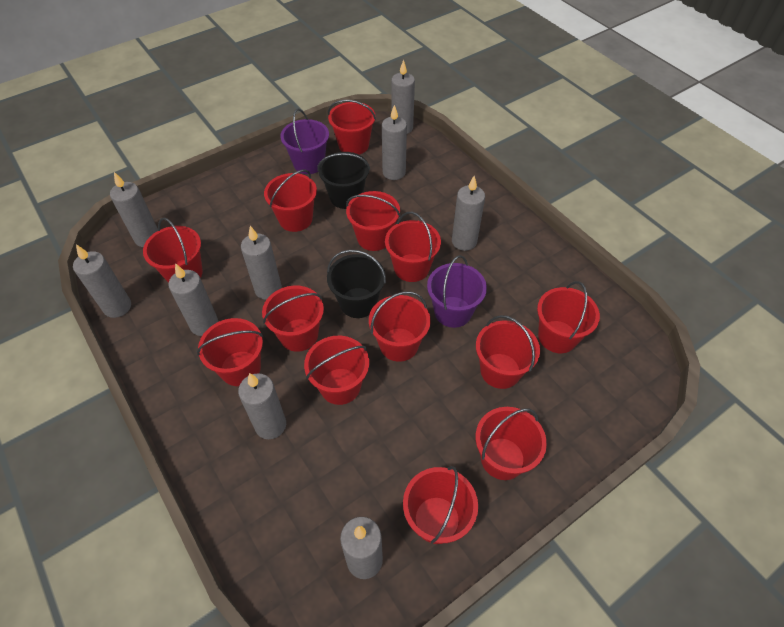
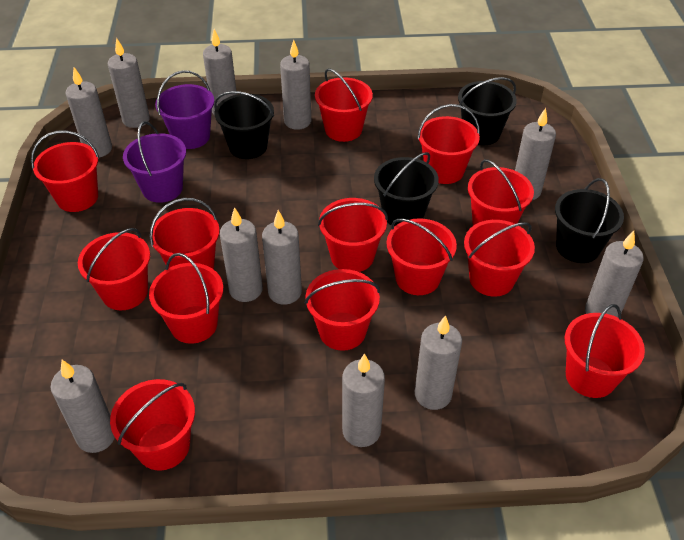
black bucket: 2 -> 4
grey candle: 9 -> 11

